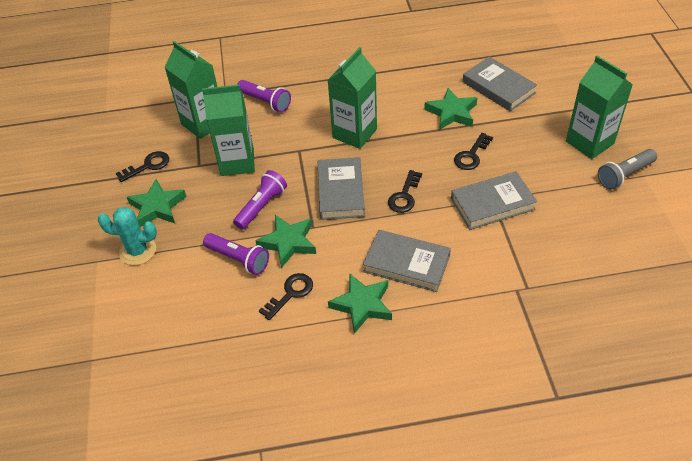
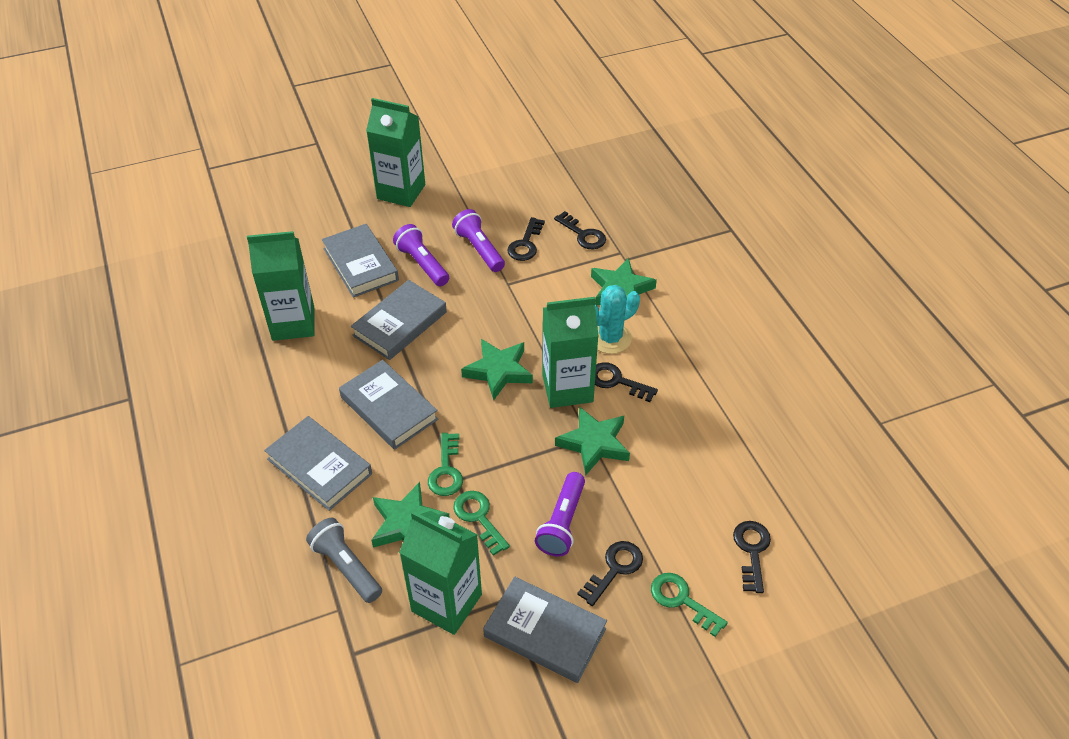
black key: 4 -> 5
green key: 0 -> 3
grey book: 4 -> 5

